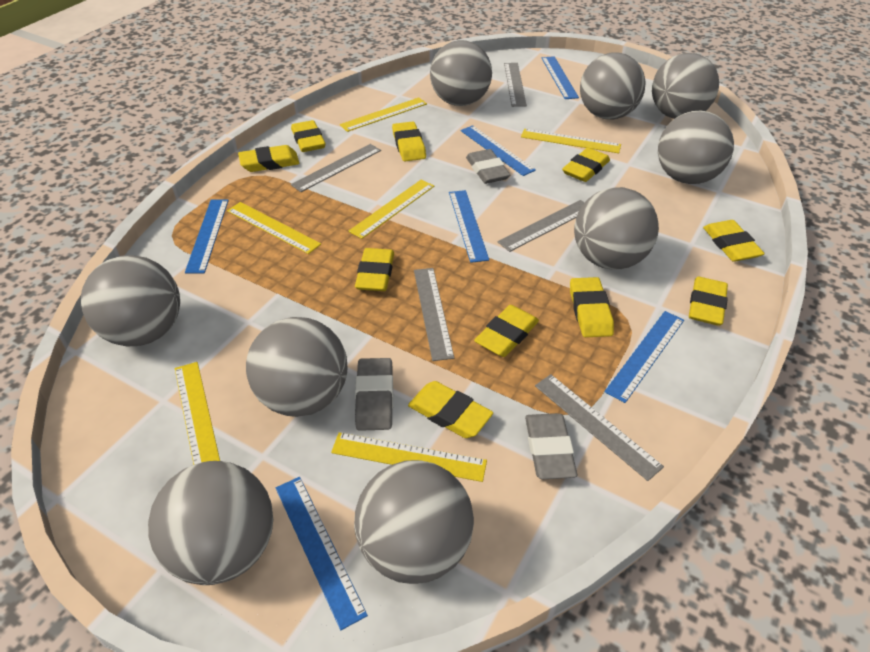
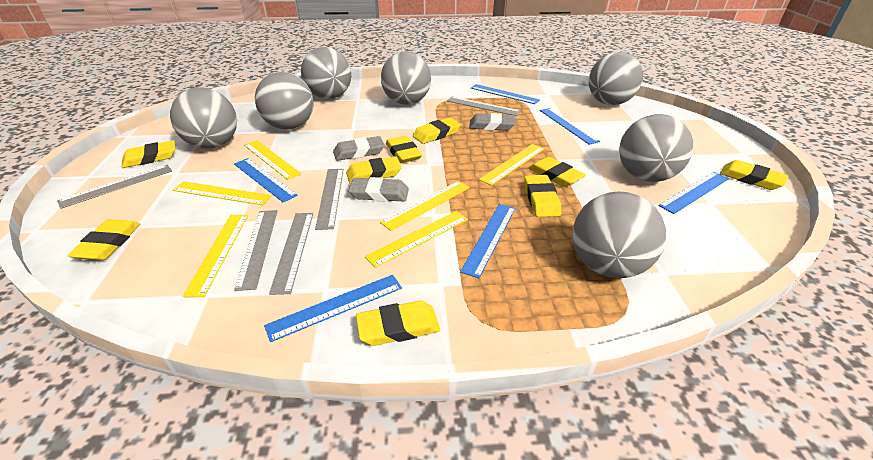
grey ball: 9 -> 7
yellow eraser: 10 -> 9

